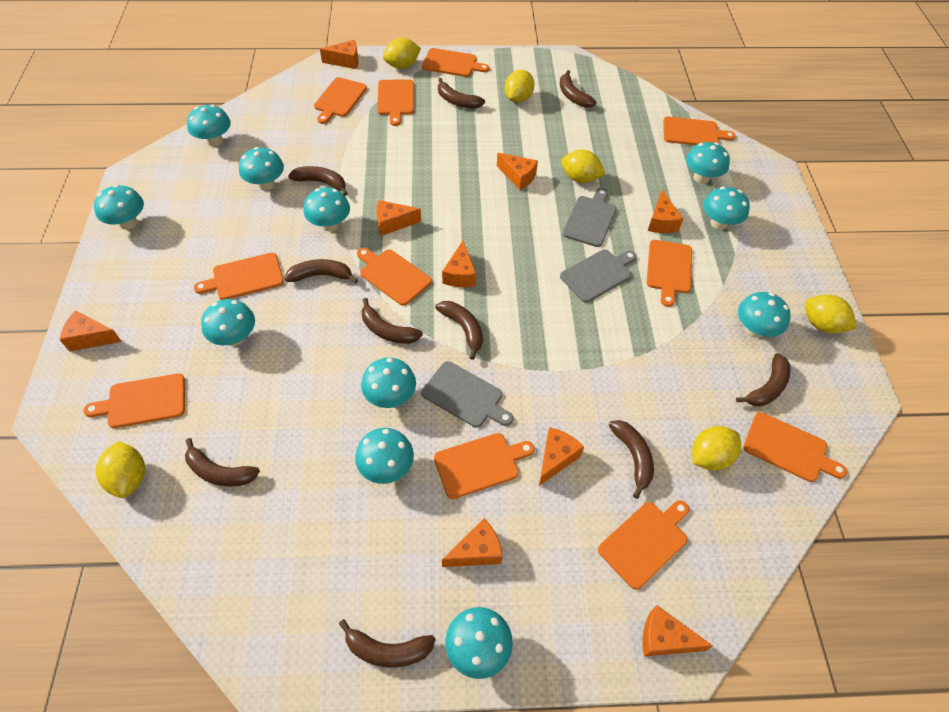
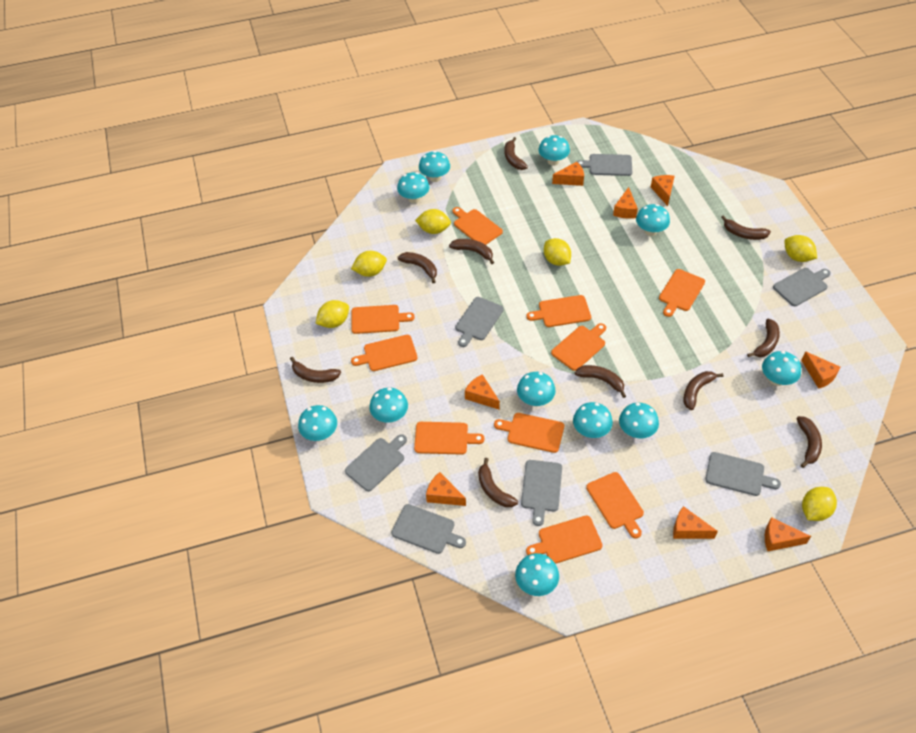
grey cutting board: 3 -> 7
orange cheese: 9 -> 8
orange cutting board: 11 -> 10

